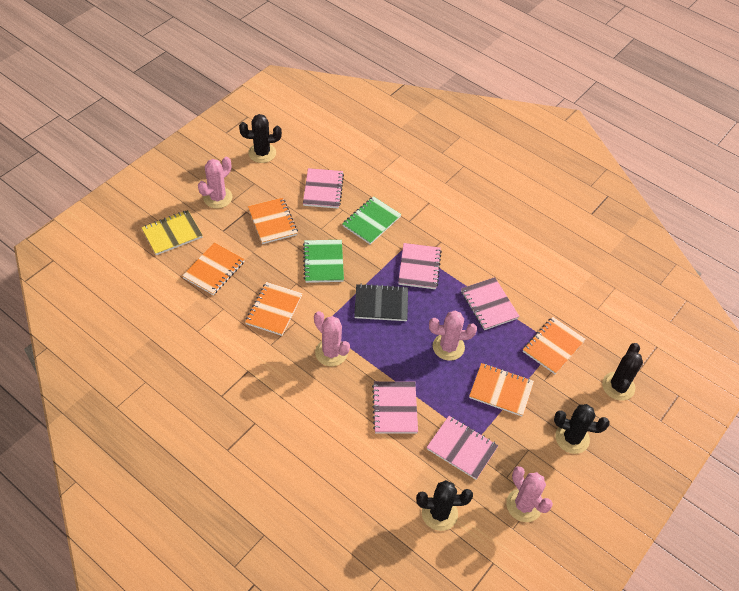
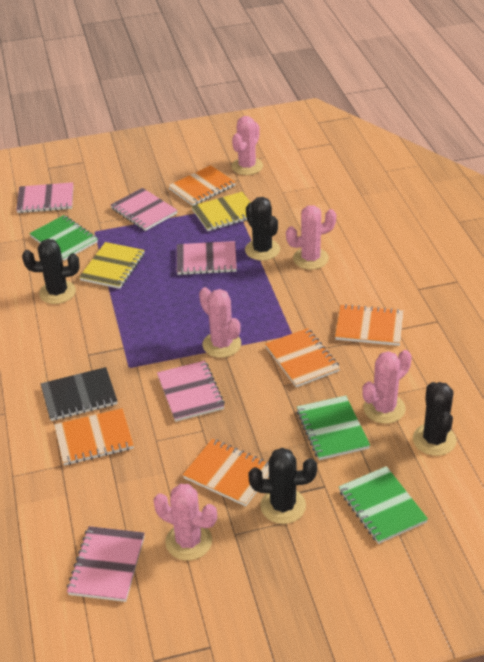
green notebook: 2 -> 3
pink cactus: 4 -> 5
yellow notebook: 1 -> 2

